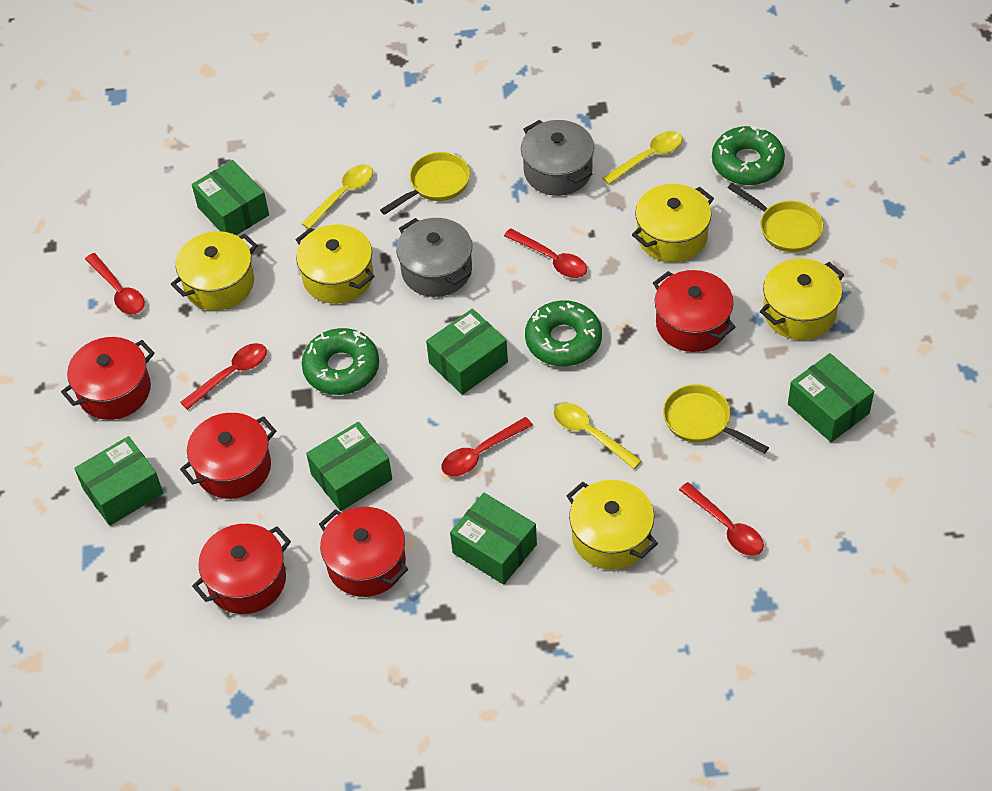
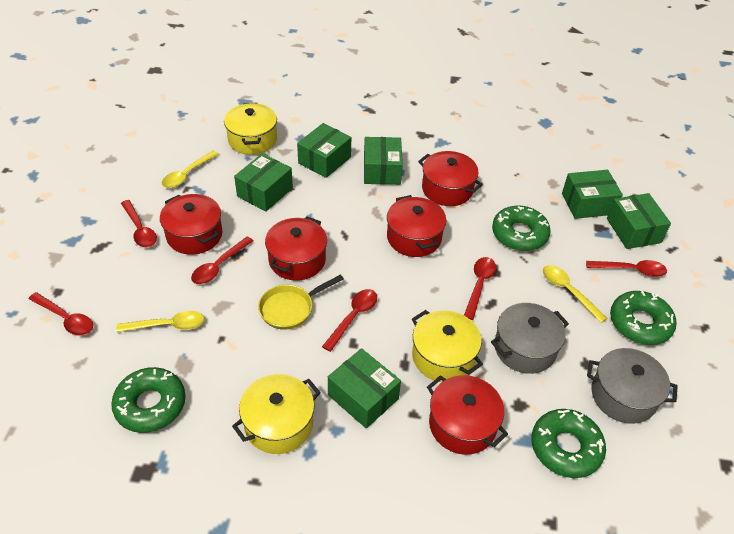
green donut: 3 -> 4
red spoon: 5 -> 6
yellow pan: 3 -> 1
yellow pot: 5 -> 3

